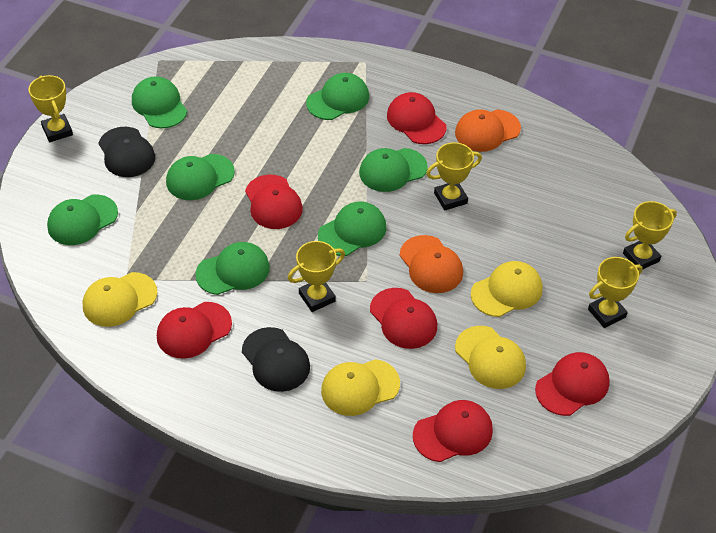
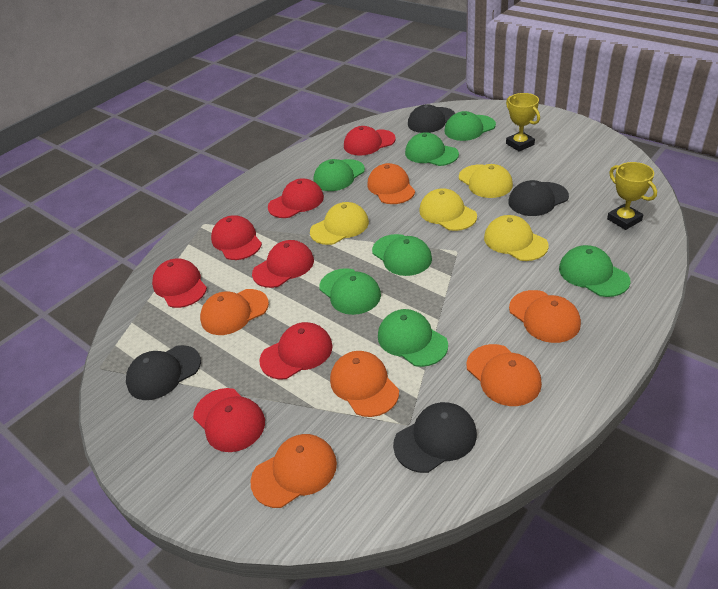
black cap: 2 -> 4
orange cap: 2 -> 6
red cap: 6 -> 7
yellow trophy: 5 -> 2

